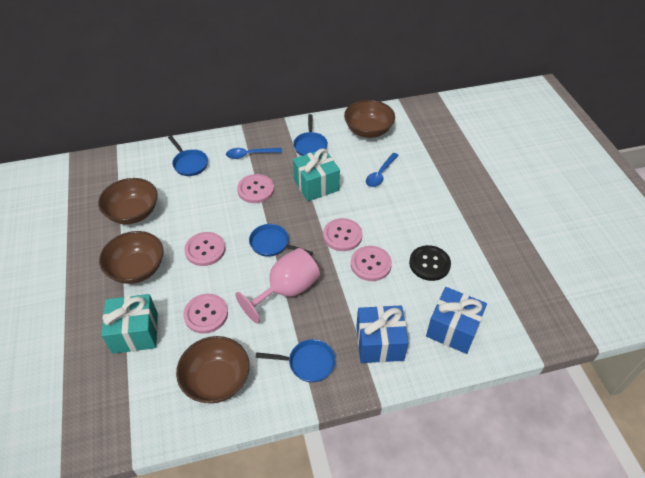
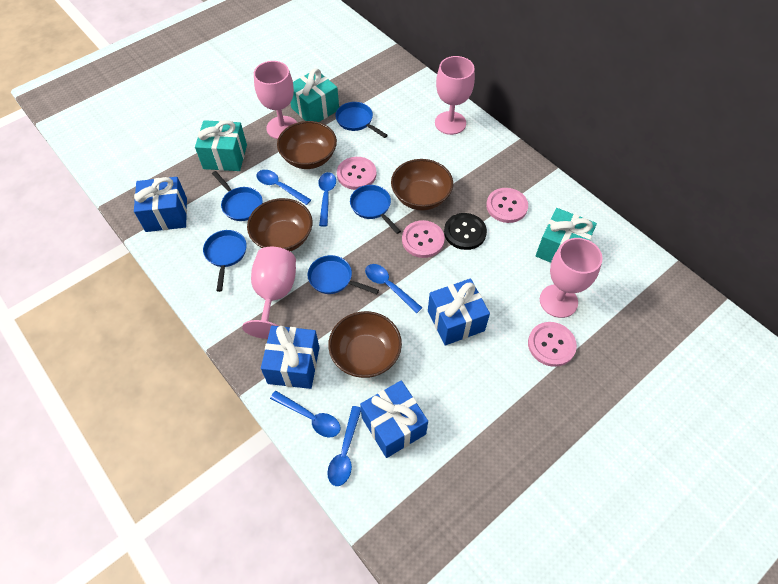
blue gift: 2 -> 4
blue pan: 4 -> 5
blue spoon: 2 -> 5
pink button: 5 -> 4
pink goblet: 1 -> 4
turquoise gift: 2 -> 3

